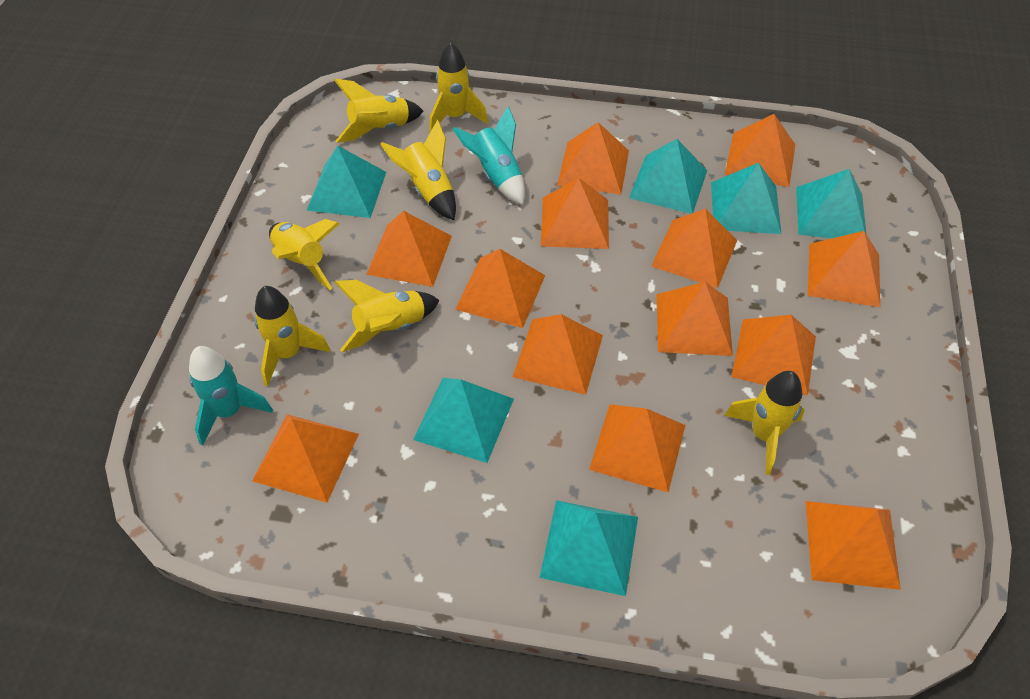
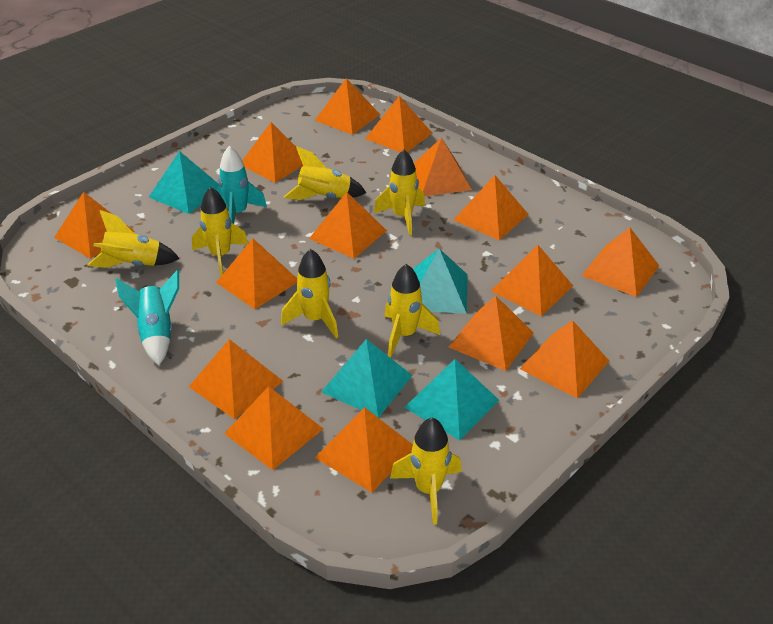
orange pyramid: 13 -> 15
turquoise pyramid: 6 -> 4

